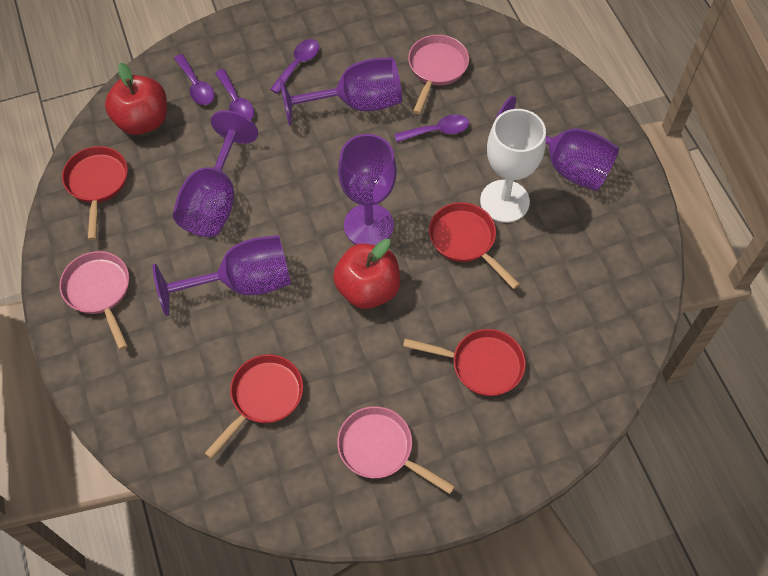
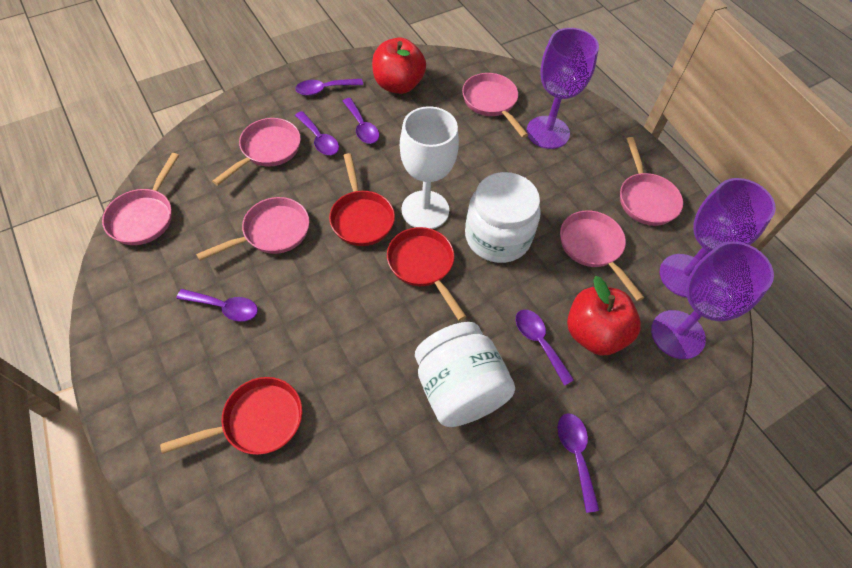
pink pan: 3 -> 6
purple goblet: 5 -> 3
purple spoon: 4 -> 6
red pan: 4 -> 3
white jar: 0 -> 2

